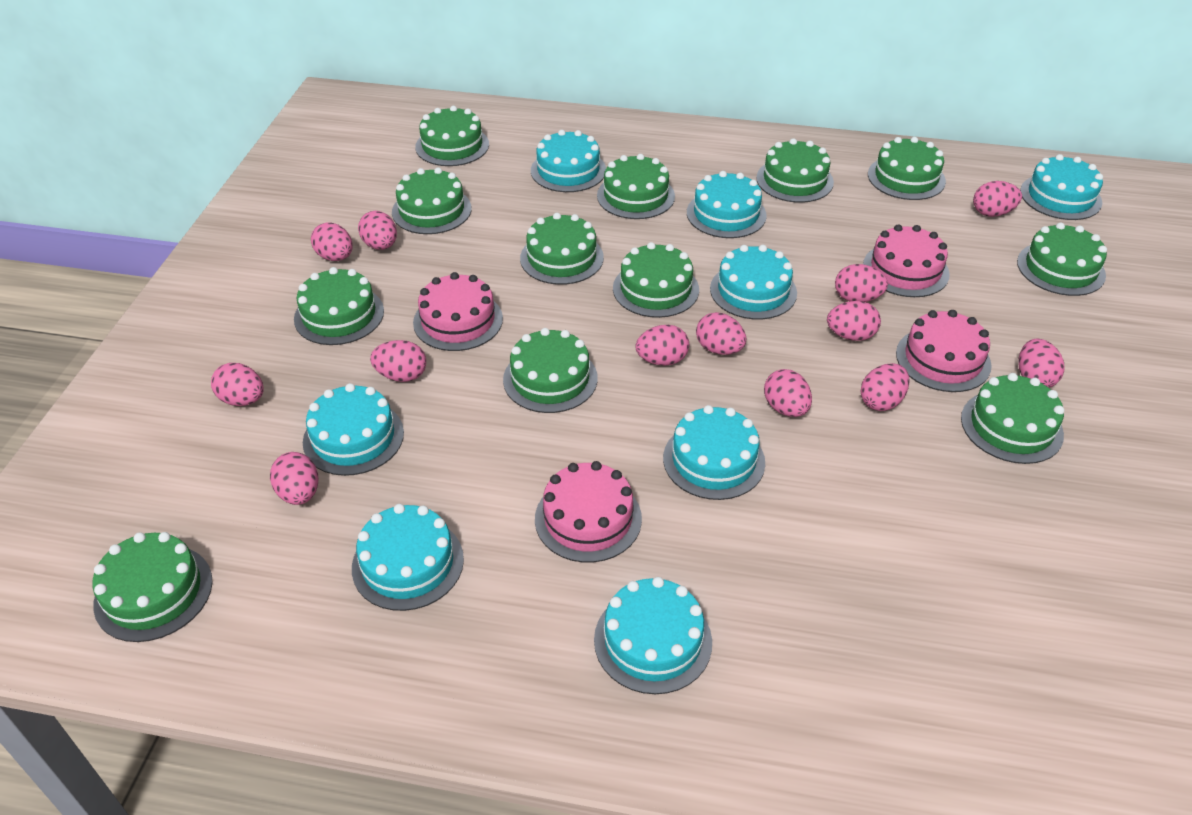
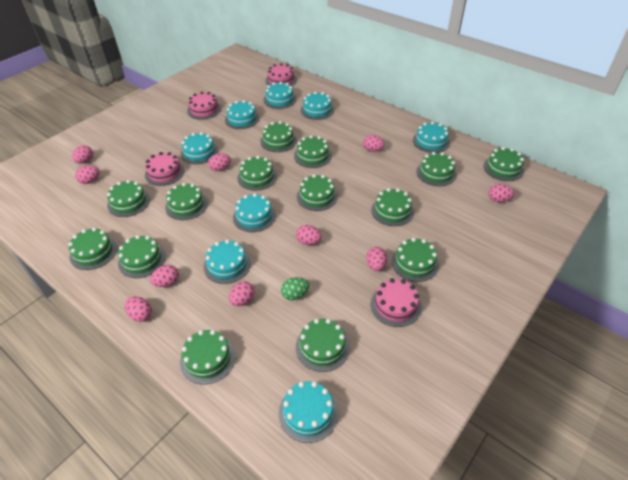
green cake: 12 -> 14
green egg: 0 -> 1
pink egg: 13 -> 10

